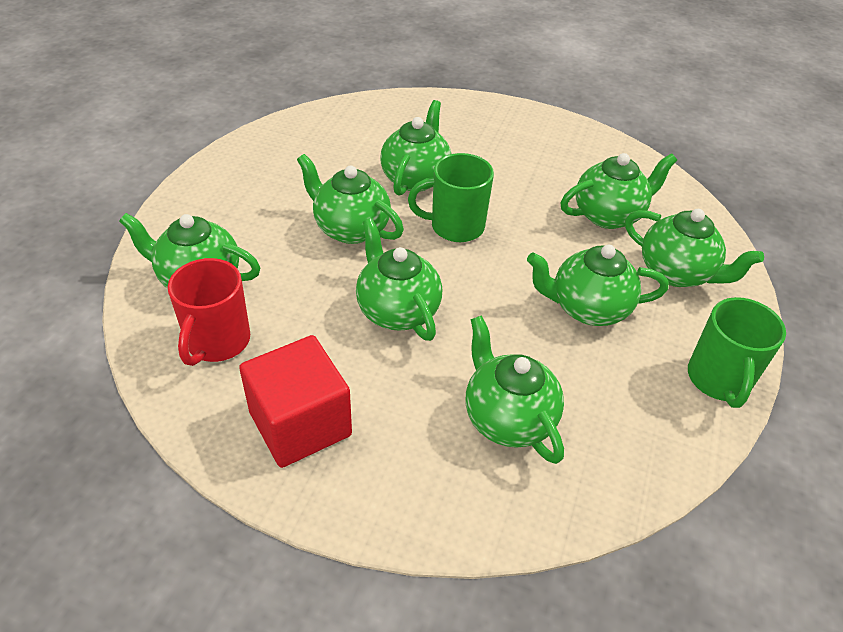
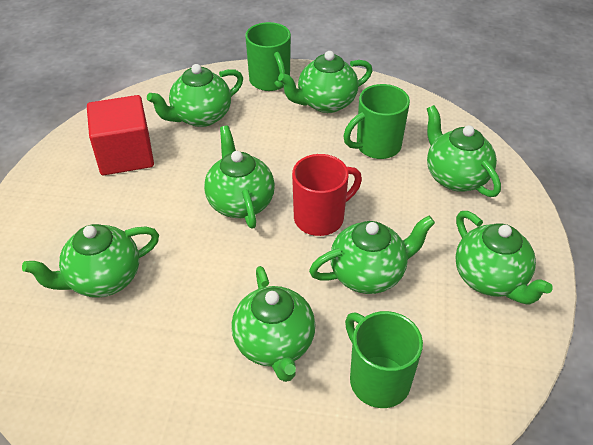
green mug: 2 -> 3

